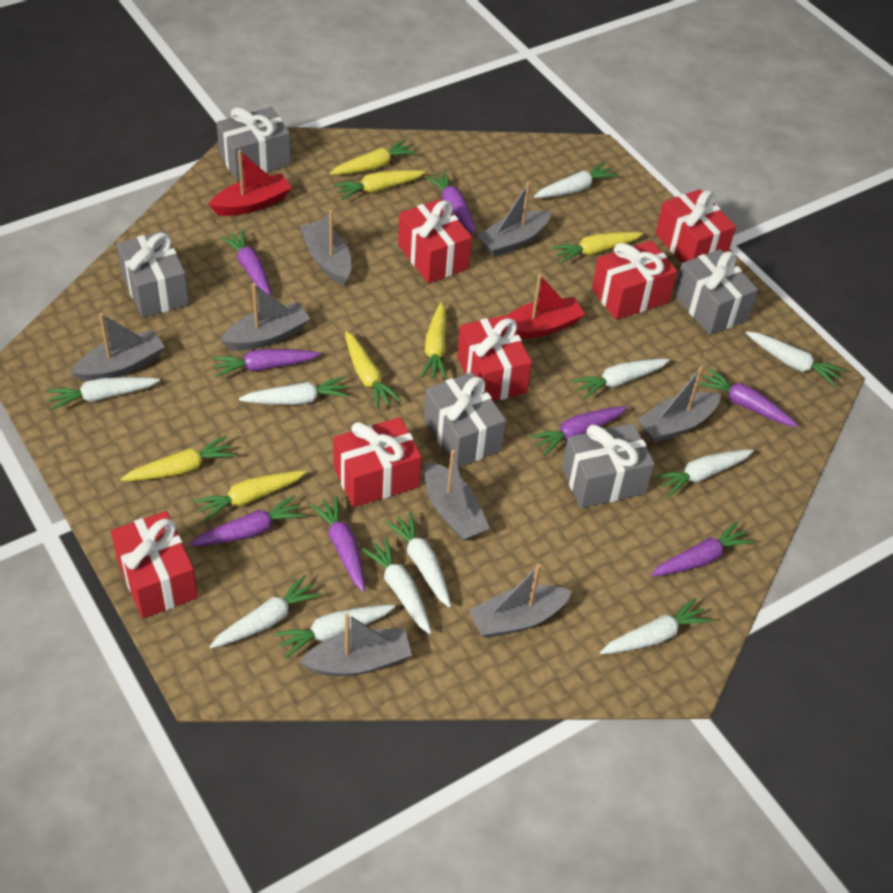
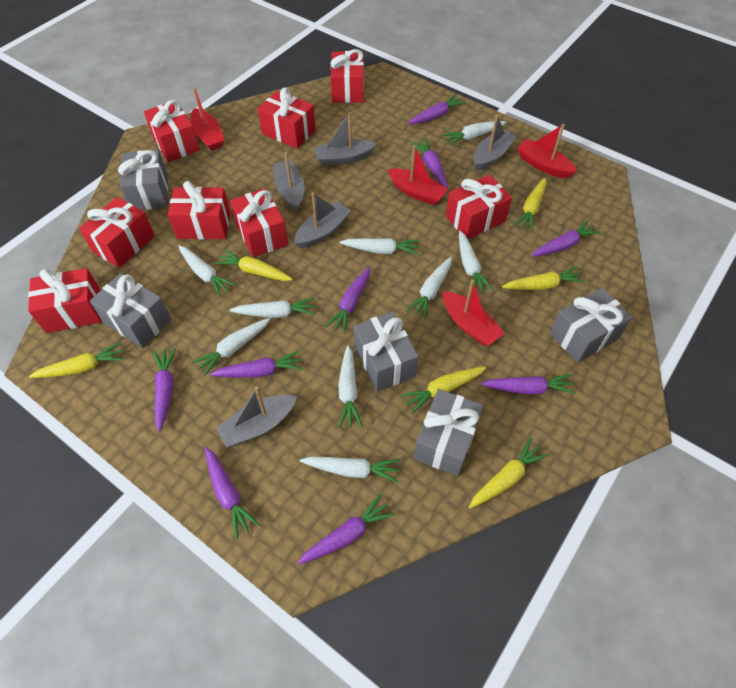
grey boat: 8 -> 5
purple carrot: 8 -> 9
red boat: 2 -> 4
red gift: 6 -> 8
white carrot: 11 -> 9
yellow carrot: 7 -> 6

